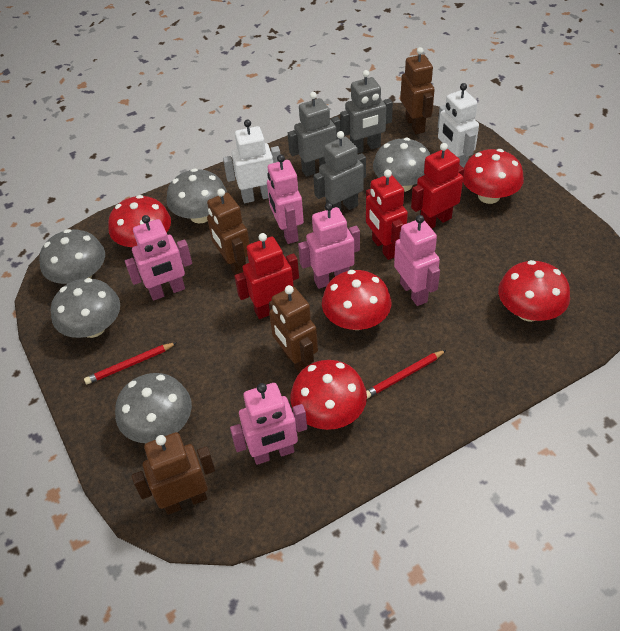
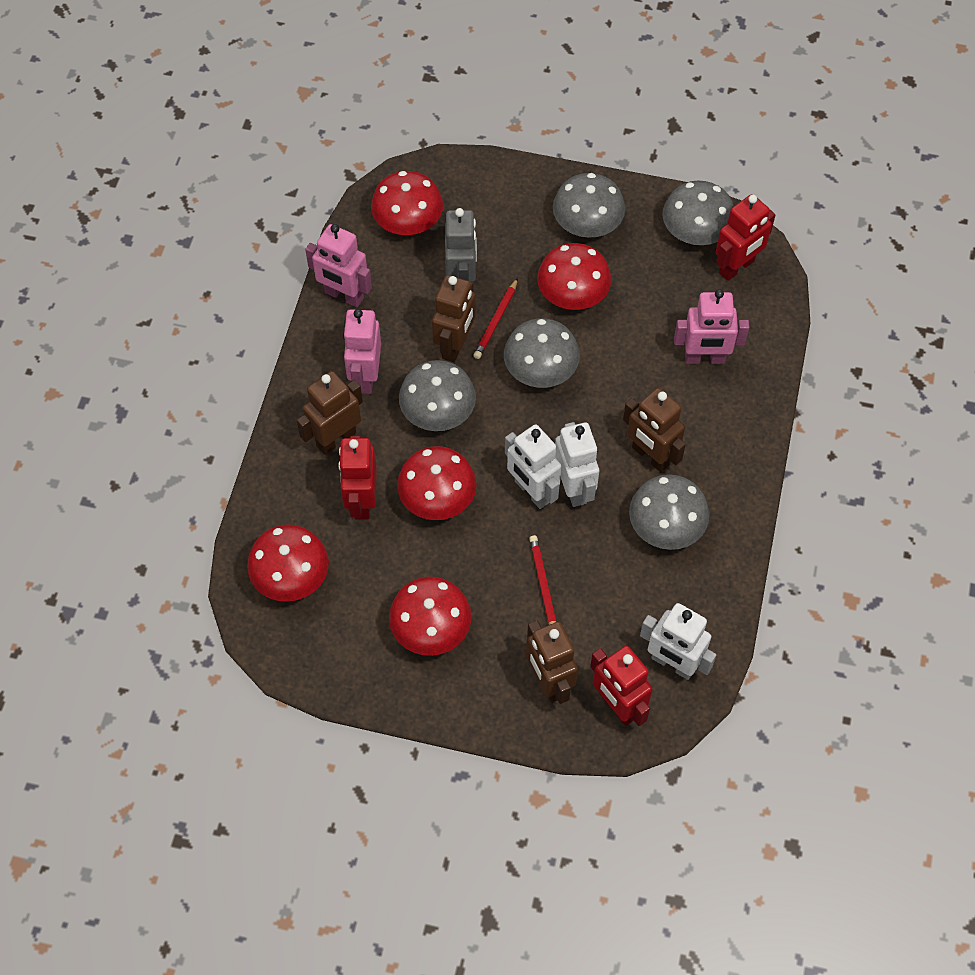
grey robot: 3 -> 1
pink robot: 5 -> 3
white robot: 2 -> 3

